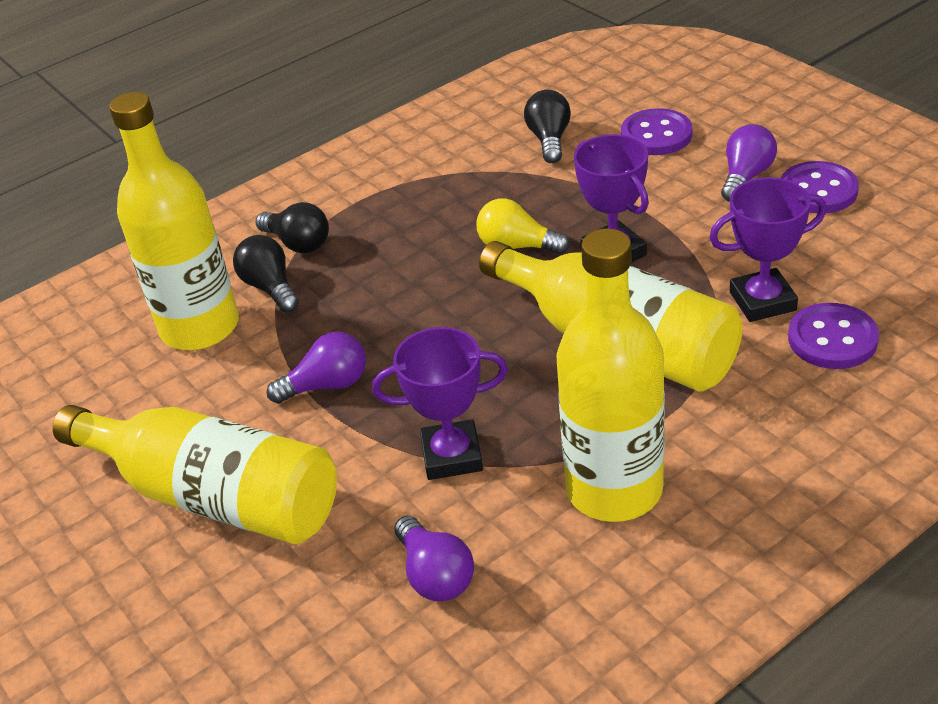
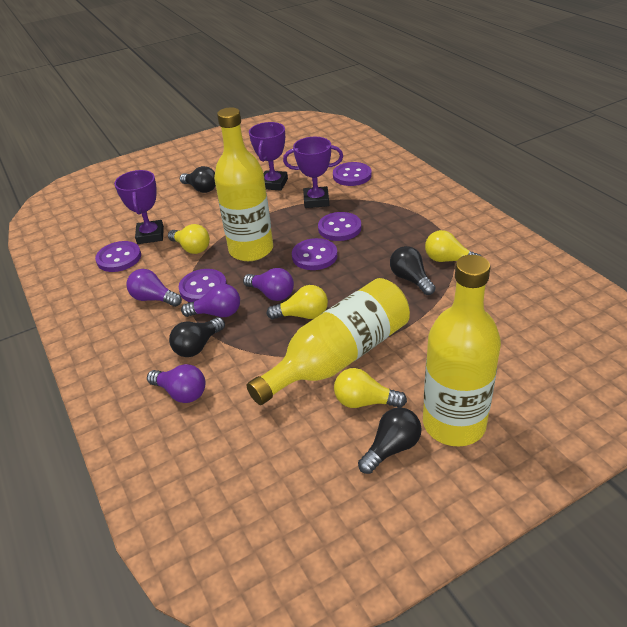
black light bulb: 3 -> 4
purple button: 3 -> 5
purple light bulb: 3 -> 4
yellow bottle: 4 -> 3
yellow light bulb: 1 -> 4

